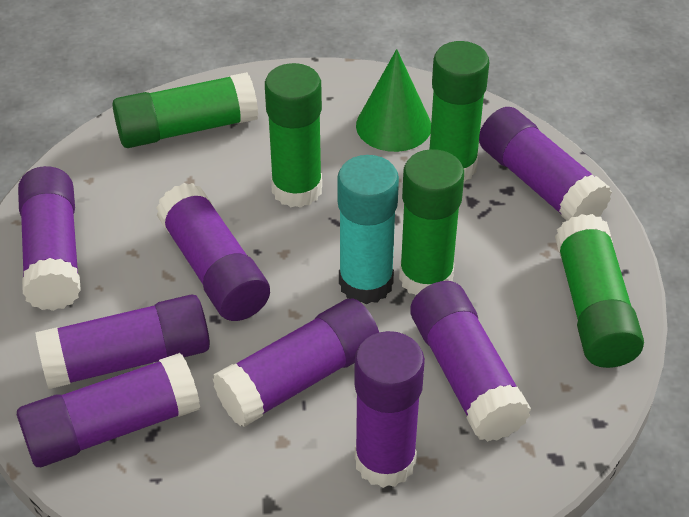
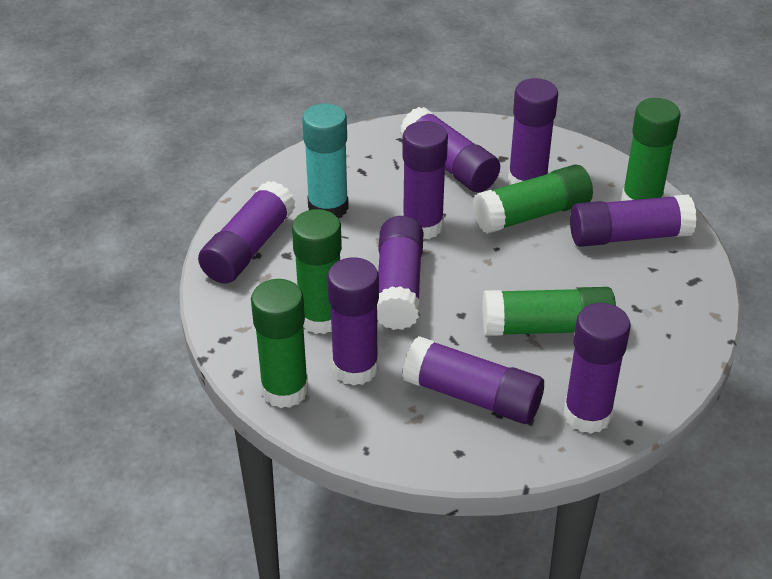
green cone: 1 -> 0
purple glue stick: 8 -> 9

